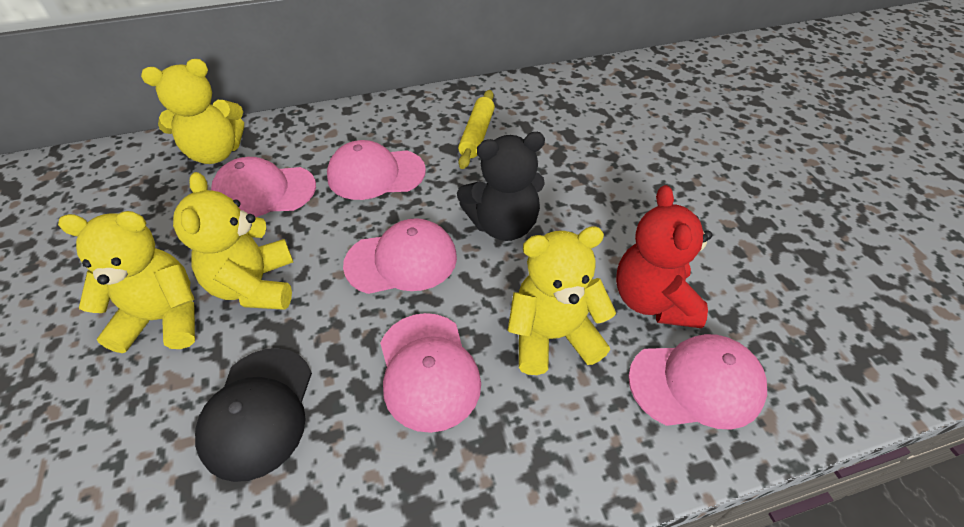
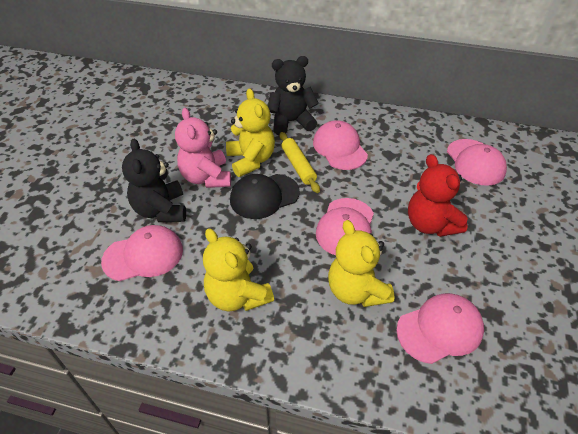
black teddy bear: 1 -> 2
pink teddy bear: 0 -> 1
yellow teddy bear: 4 -> 3

